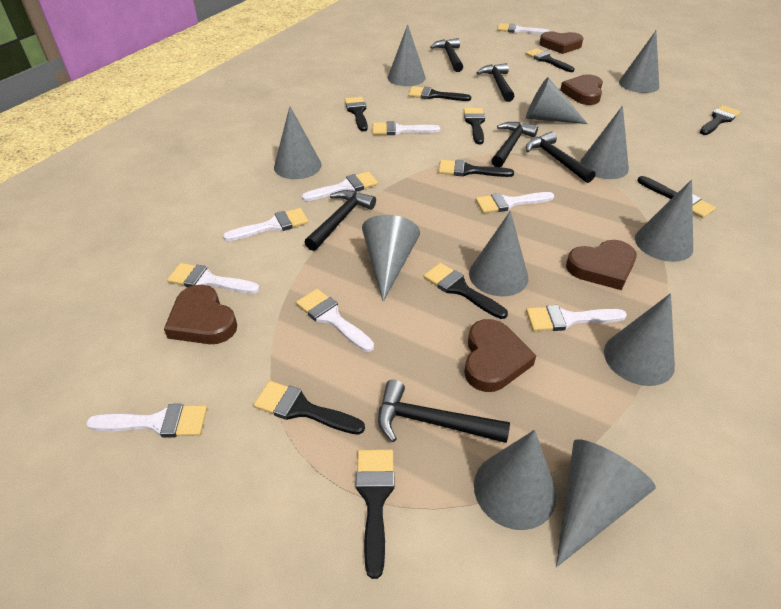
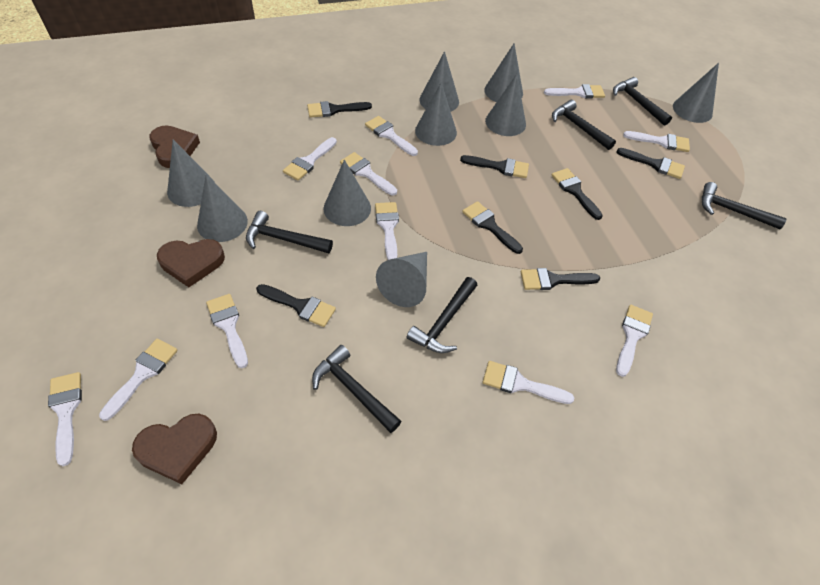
black brush: 10 -> 7
brown heart: 5 -> 3
grey cone: 11 -> 9
white brush: 9 -> 11

